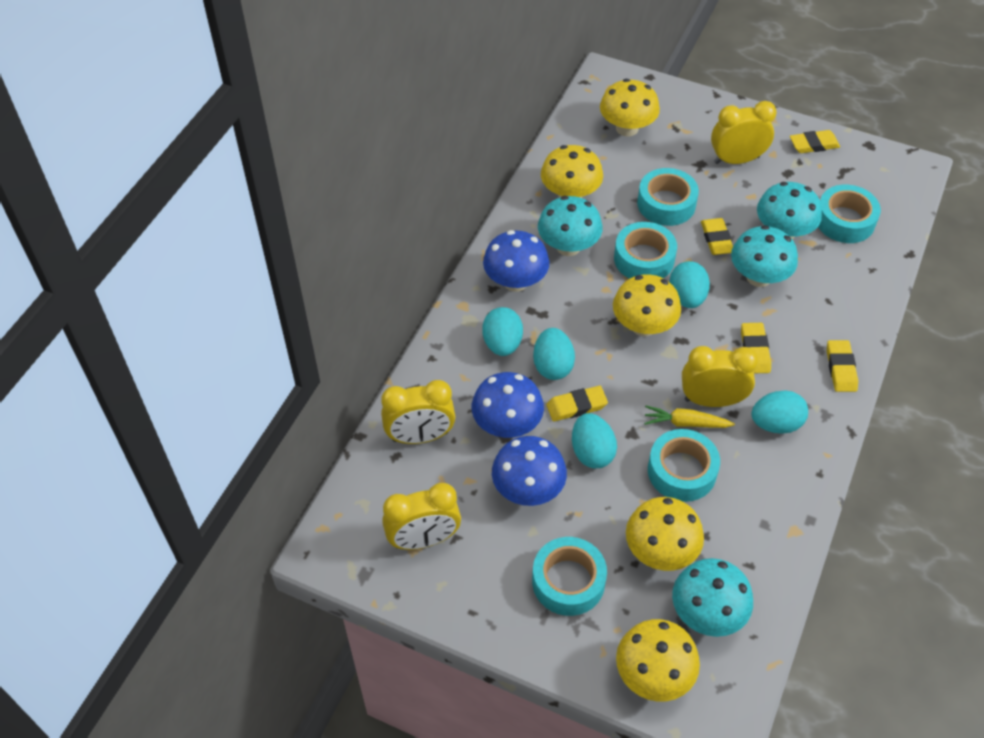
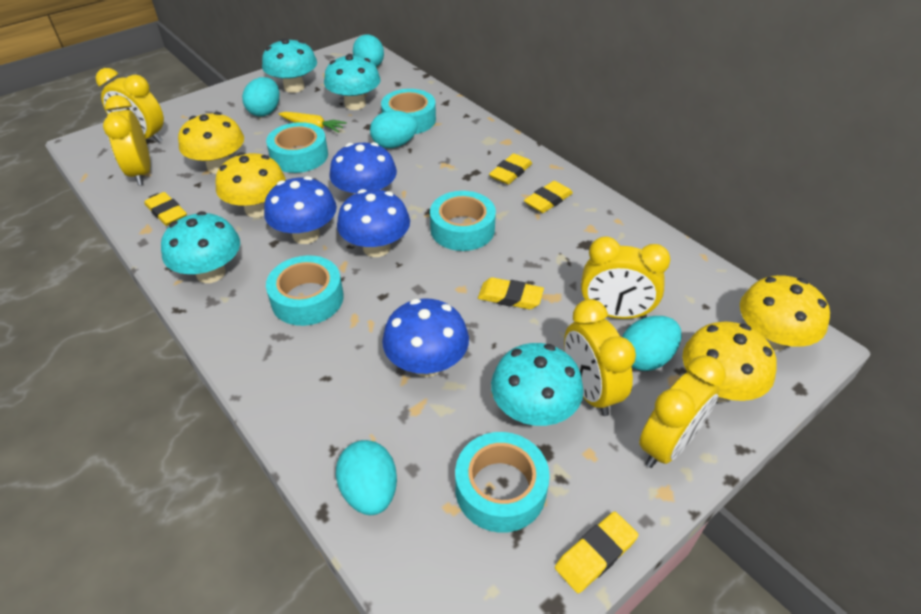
blue mushroom: 3 -> 4
yellow clock: 4 -> 5
yellow mushroom: 5 -> 4

